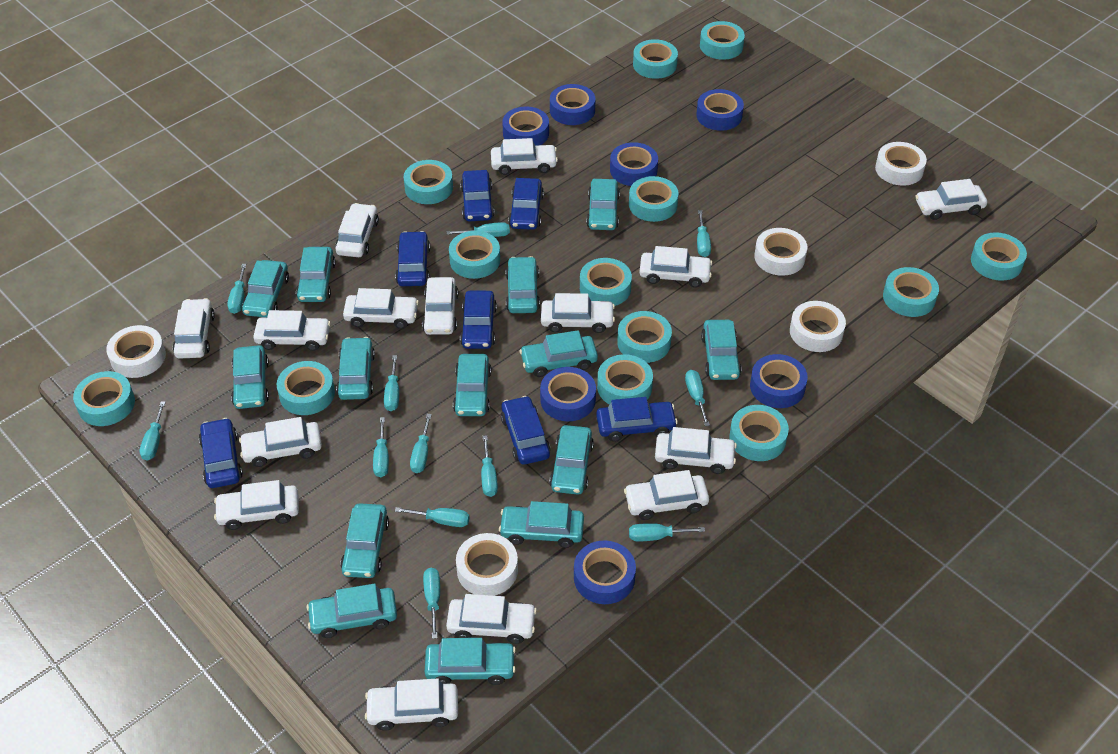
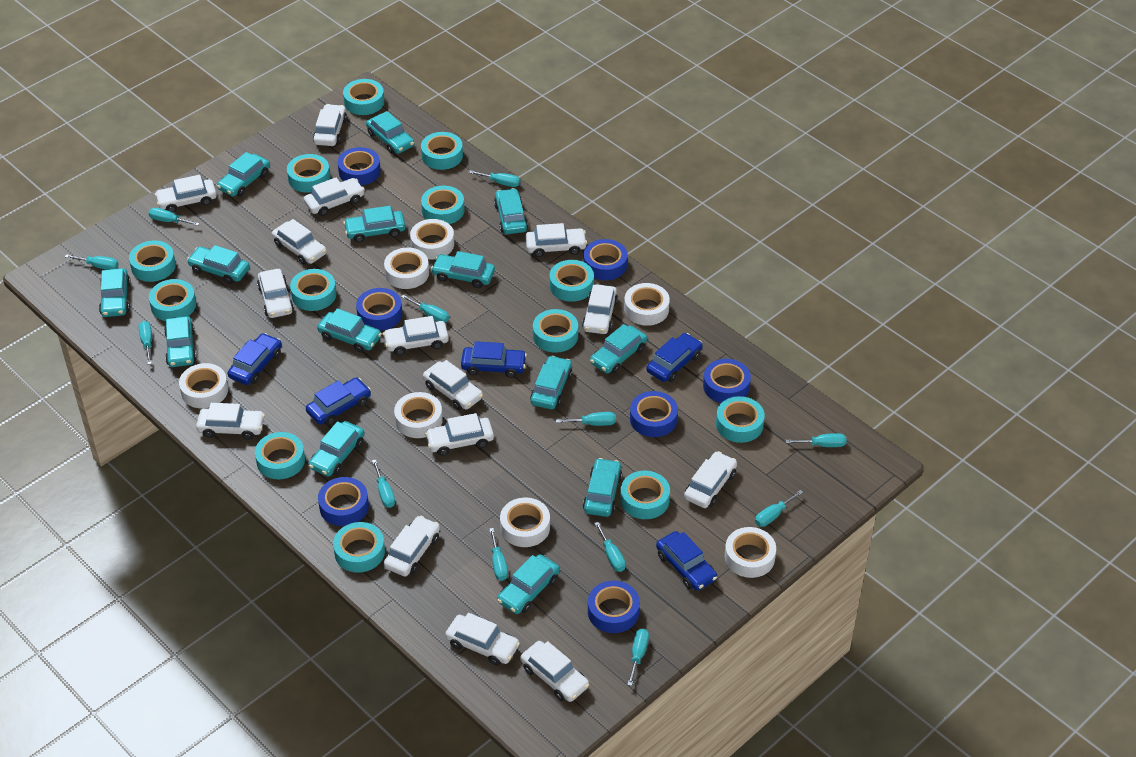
blue car: 7 -> 5
white tape: 5 -> 7

